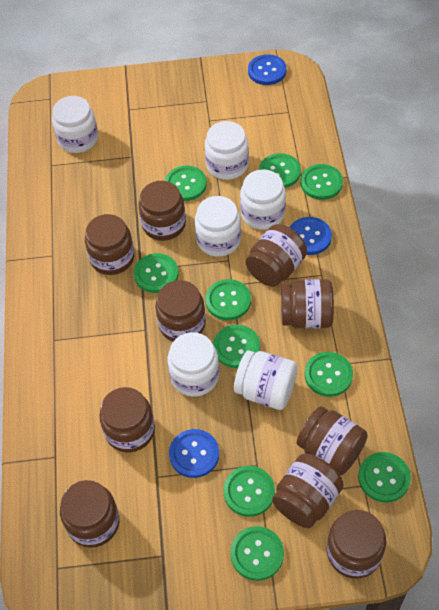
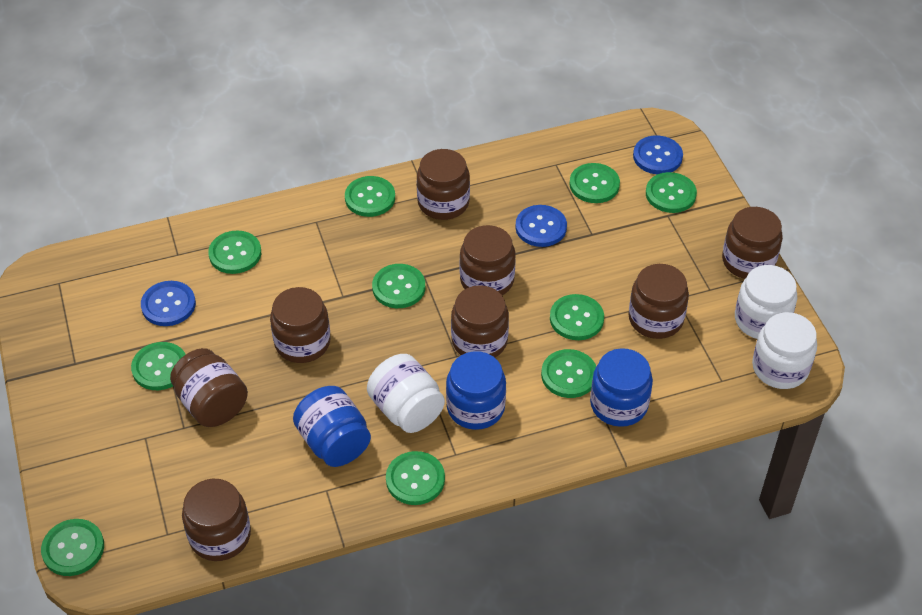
blue jar: 0 -> 3
brown jar: 10 -> 8
white jar: 6 -> 3

